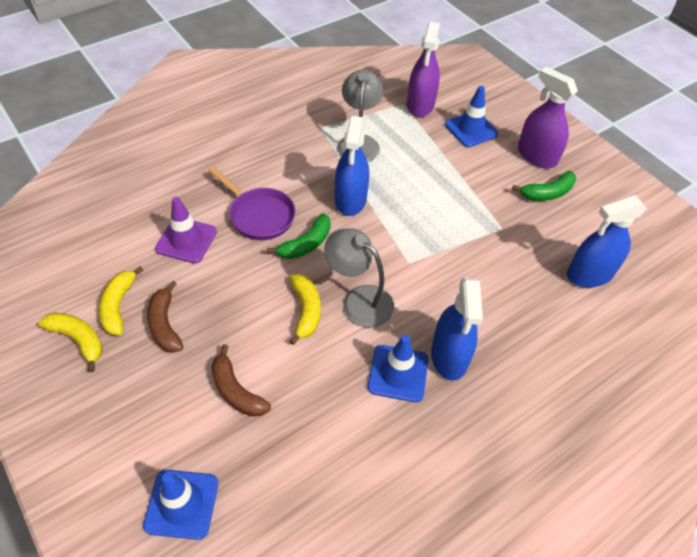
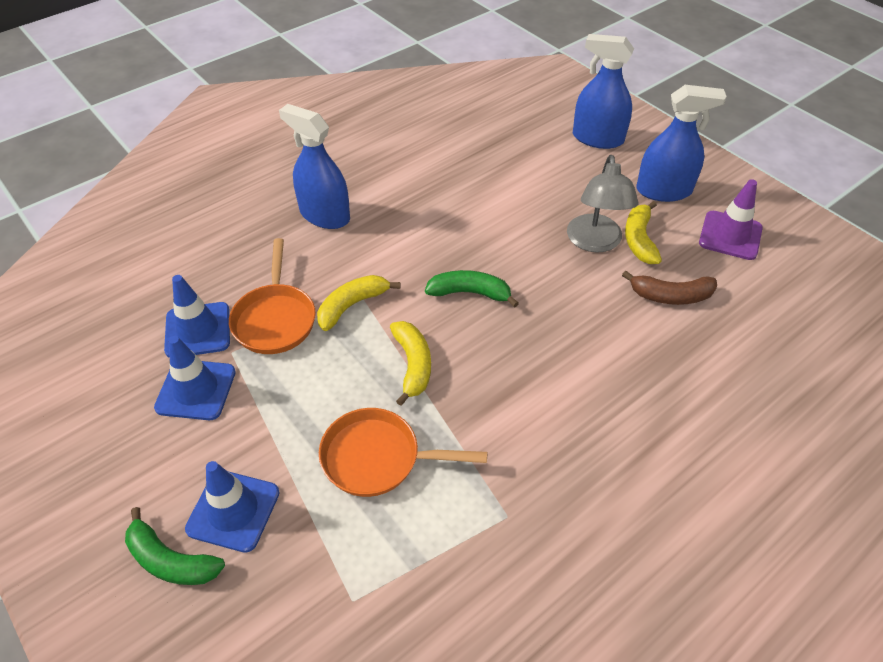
brown banana: 2 -> 1
grey lamp: 2 -> 1
orange pan: 0 -> 2
purple pan: 1 -> 0
purple spray bottle: 2 -> 0

